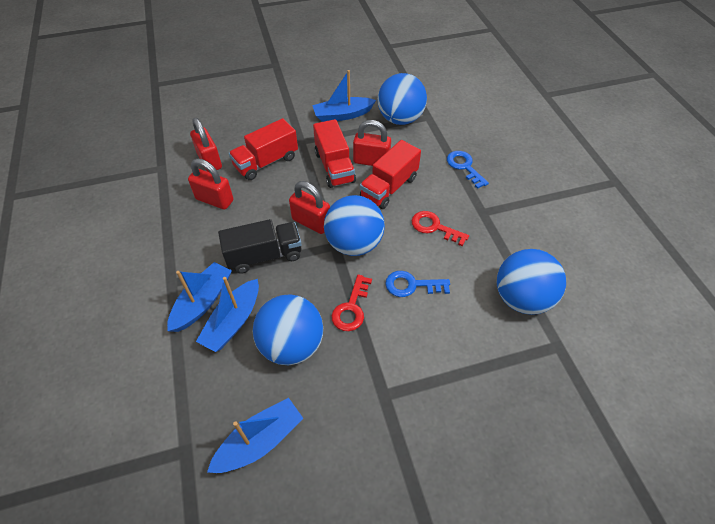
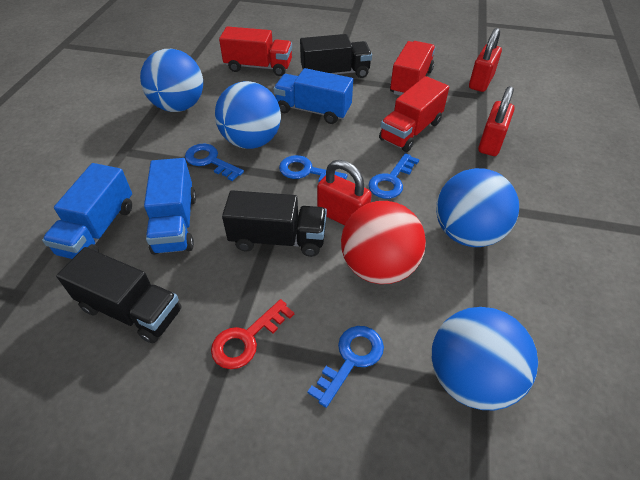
black truck: 1 -> 3
blue boat: 4 -> 0
blue key: 2 -> 4
blue truck: 0 -> 3
red ball: 0 -> 1
red key: 2 -> 1
red padlock: 4 -> 3

